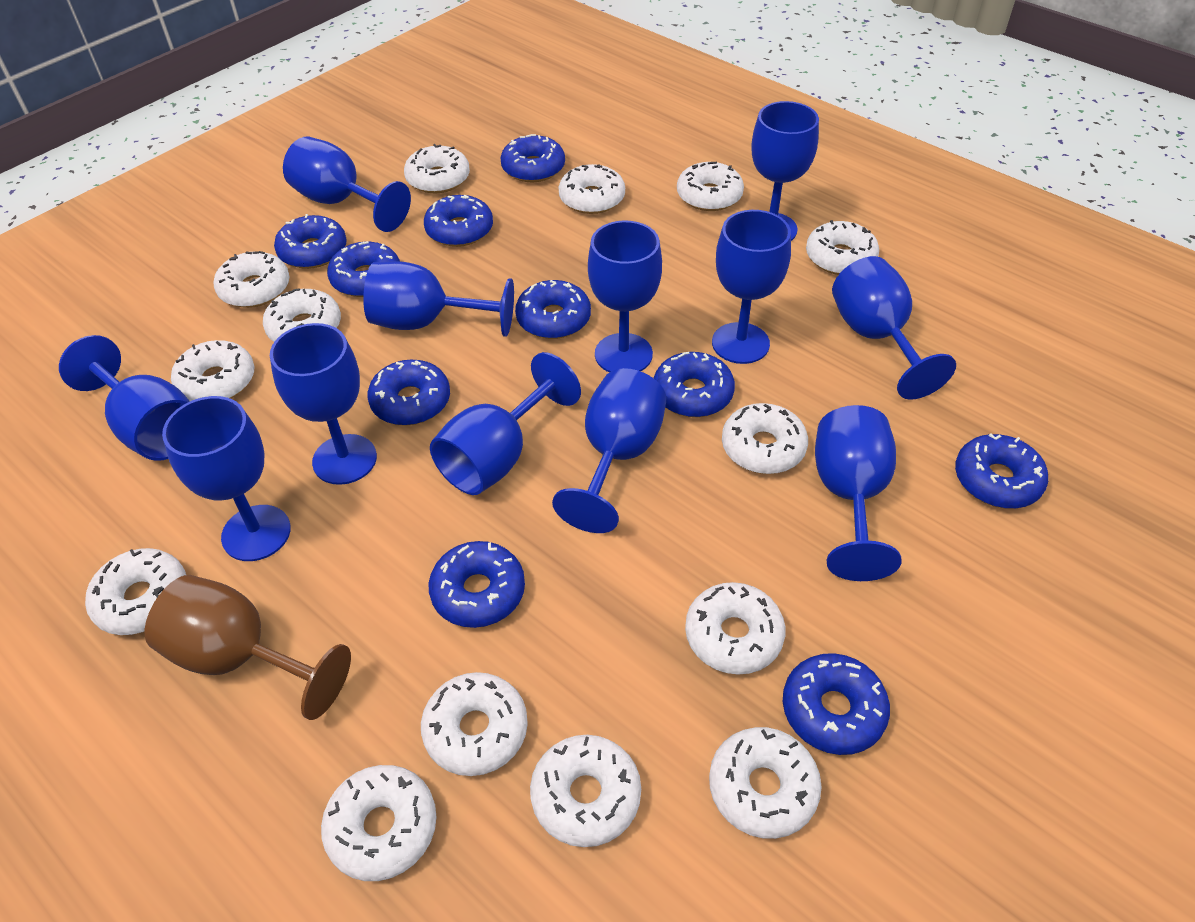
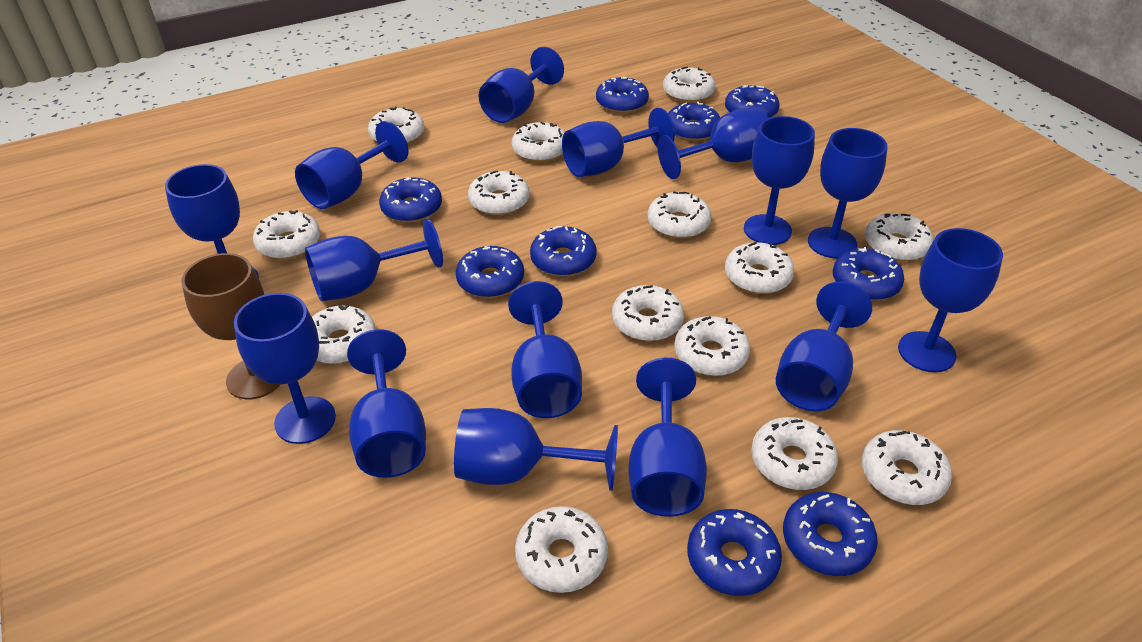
blue donut: 10 -> 9
blue goblet: 12 -> 15

